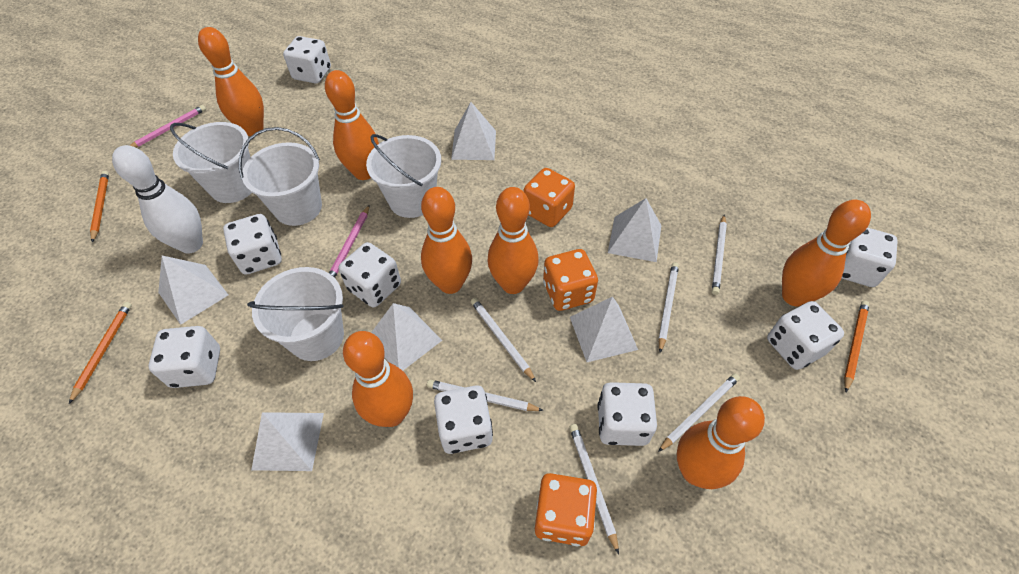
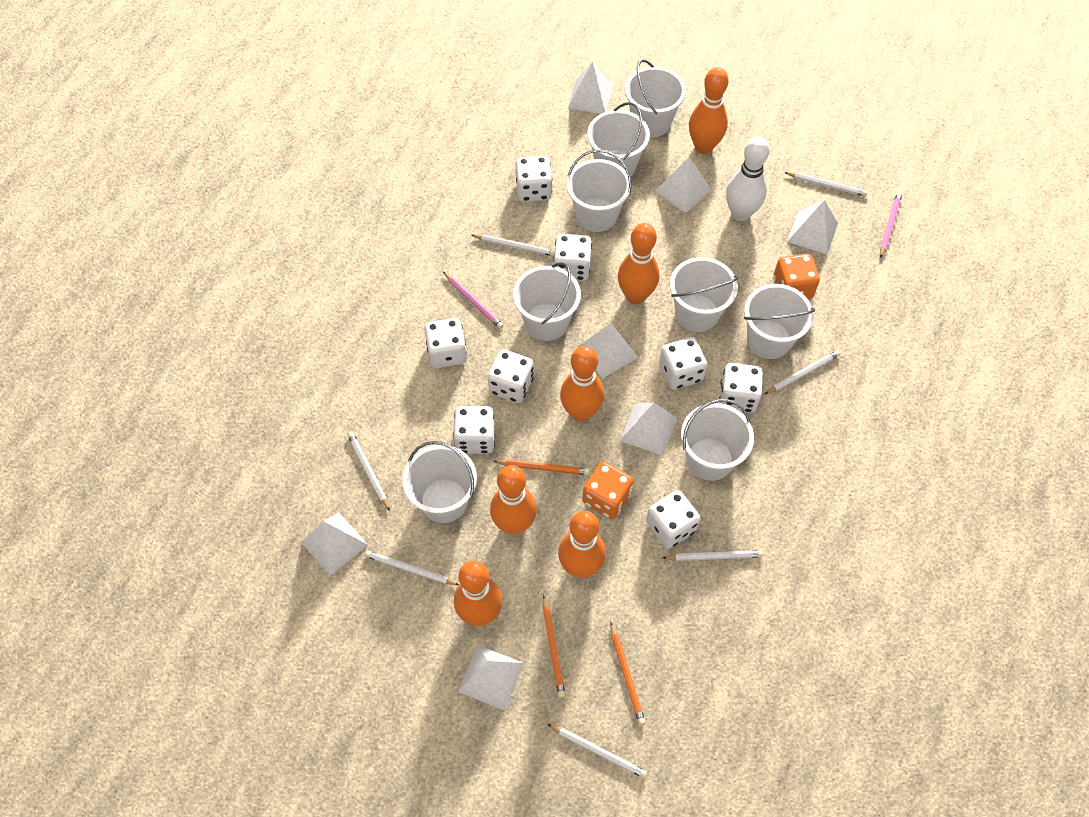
orange bowling pin: 7 -> 6
orange dice: 3 -> 2
white bucket: 4 -> 8
white pencil: 6 -> 7
white pyramid: 6 -> 7

